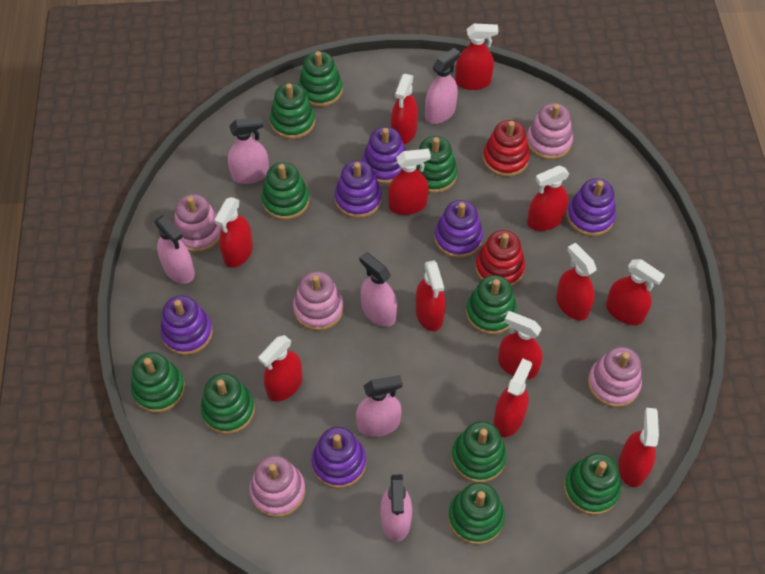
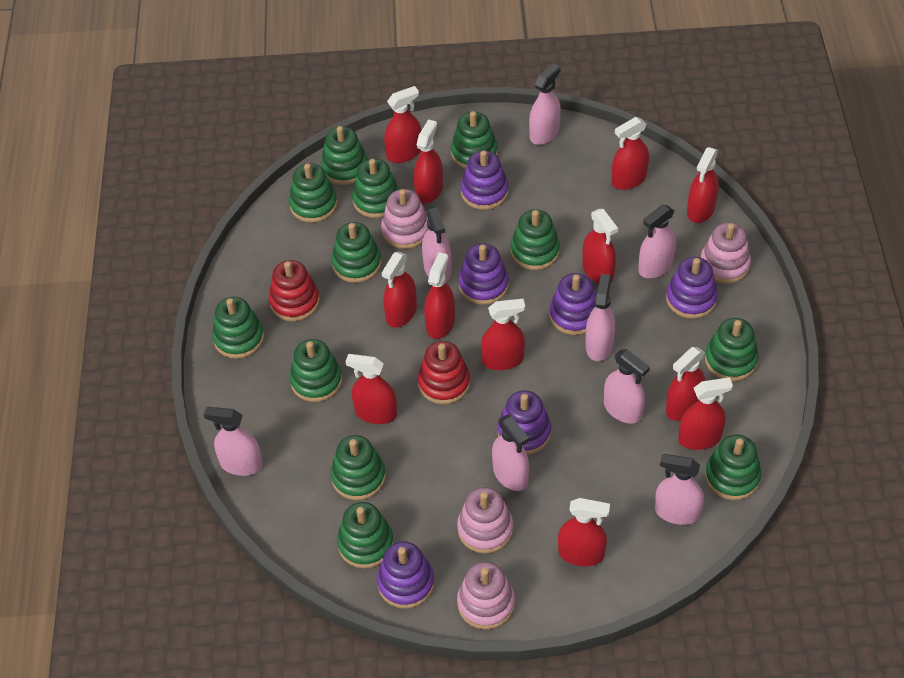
green stacking toy: 10 -> 12
pink spray bottle: 6 -> 8
pink stacking toy: 5 -> 4

